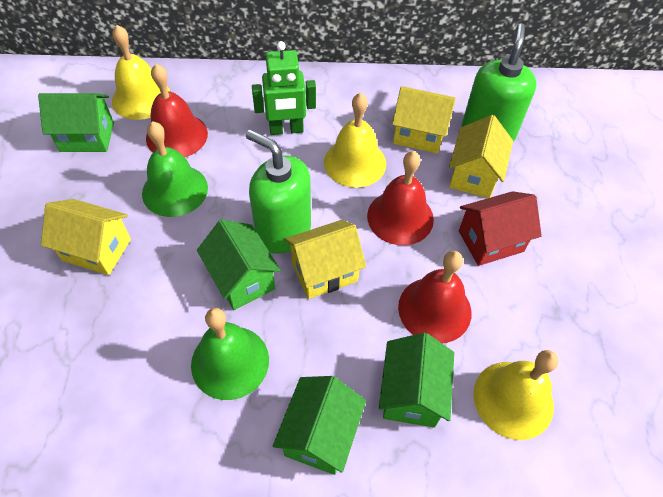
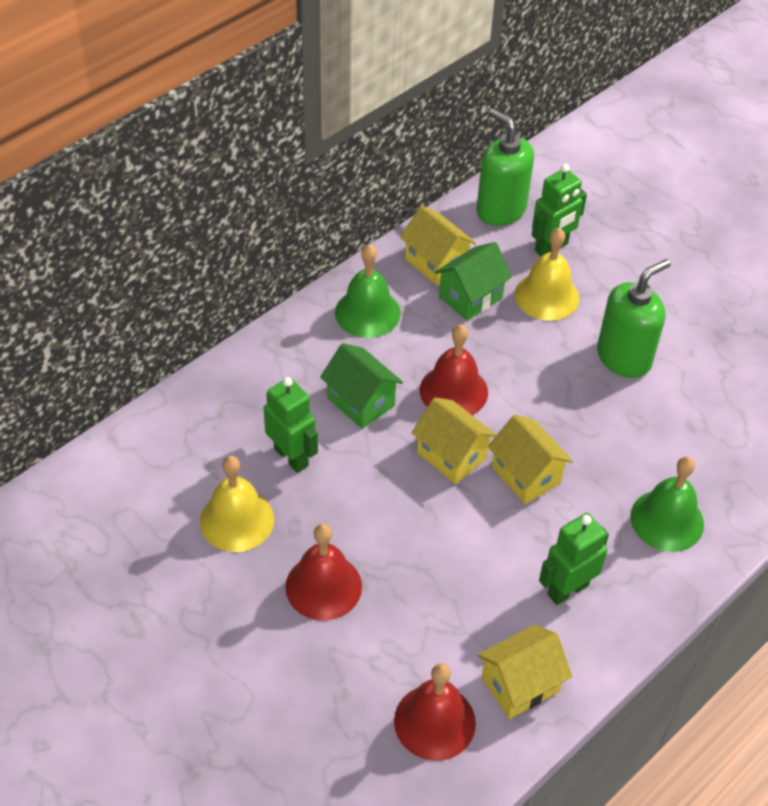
green house: 4 -> 2
green robot: 1 -> 3
red house: 1 -> 0
yellow bell: 3 -> 2

